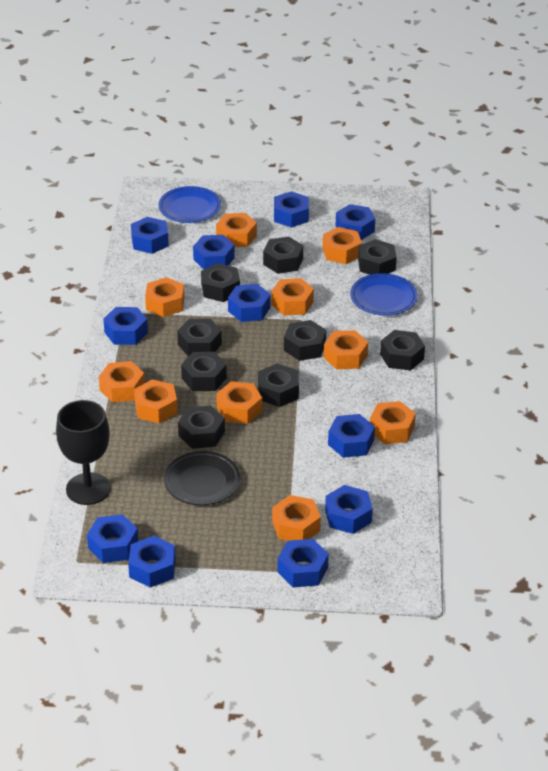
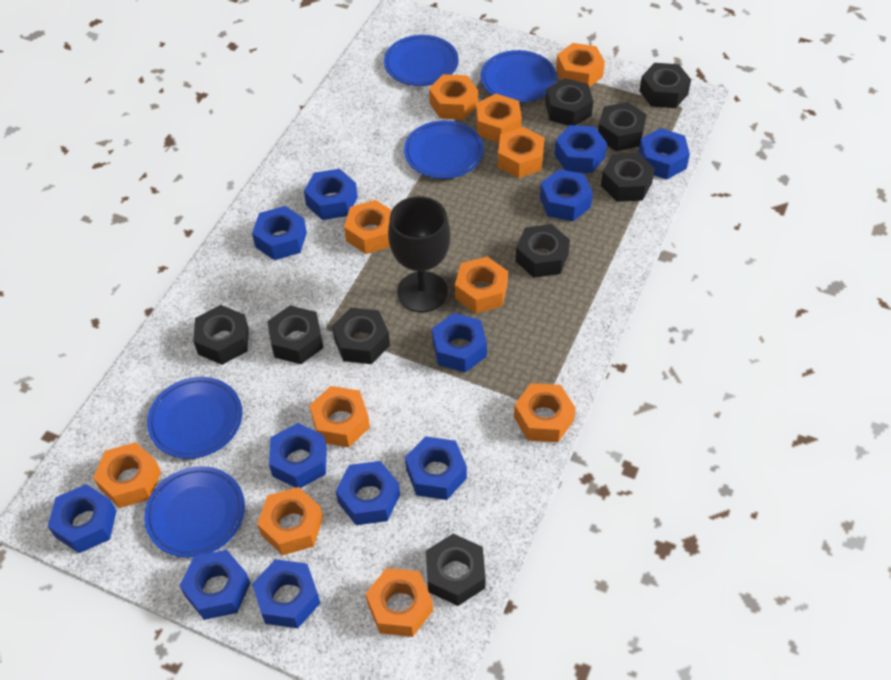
black plate: 1 -> 0
blue nut: 11 -> 12
blue plate: 2 -> 5
orange nut: 10 -> 11

